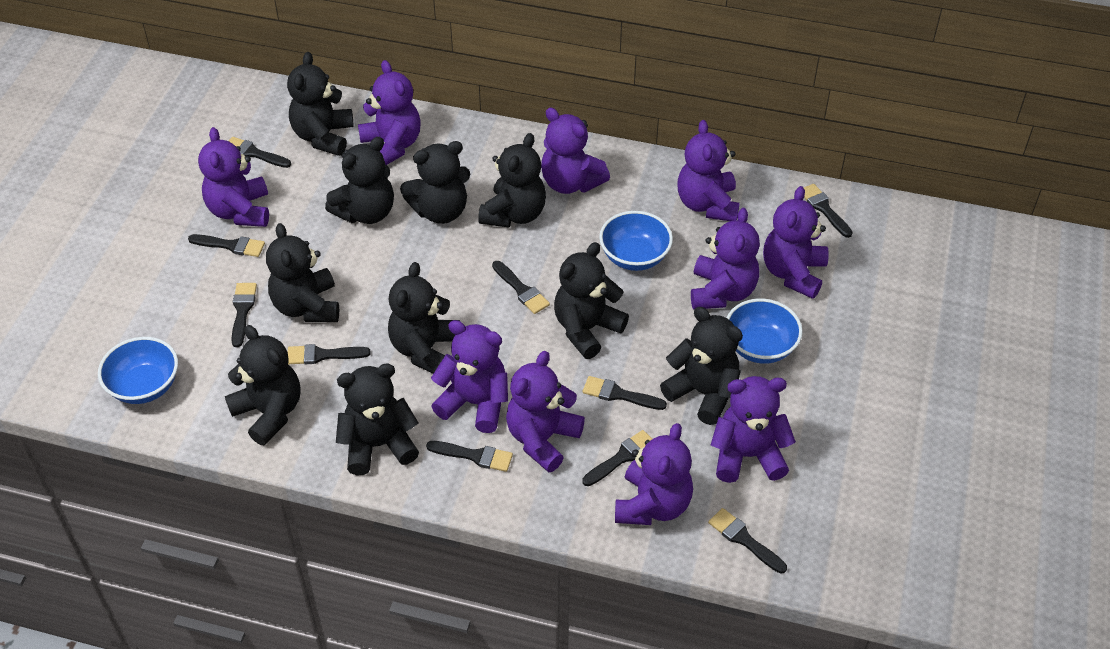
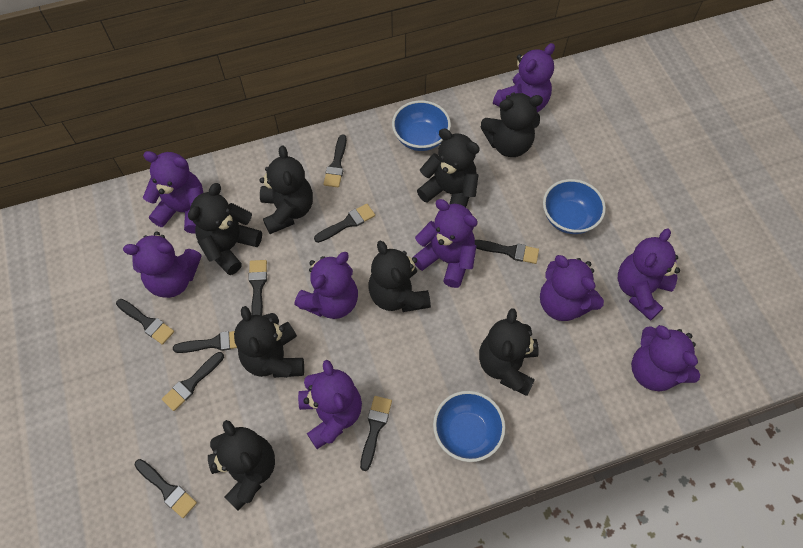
black brush: 10 -> 9
black teddy bear: 10 -> 8
purple teddy bear: 10 -> 9

